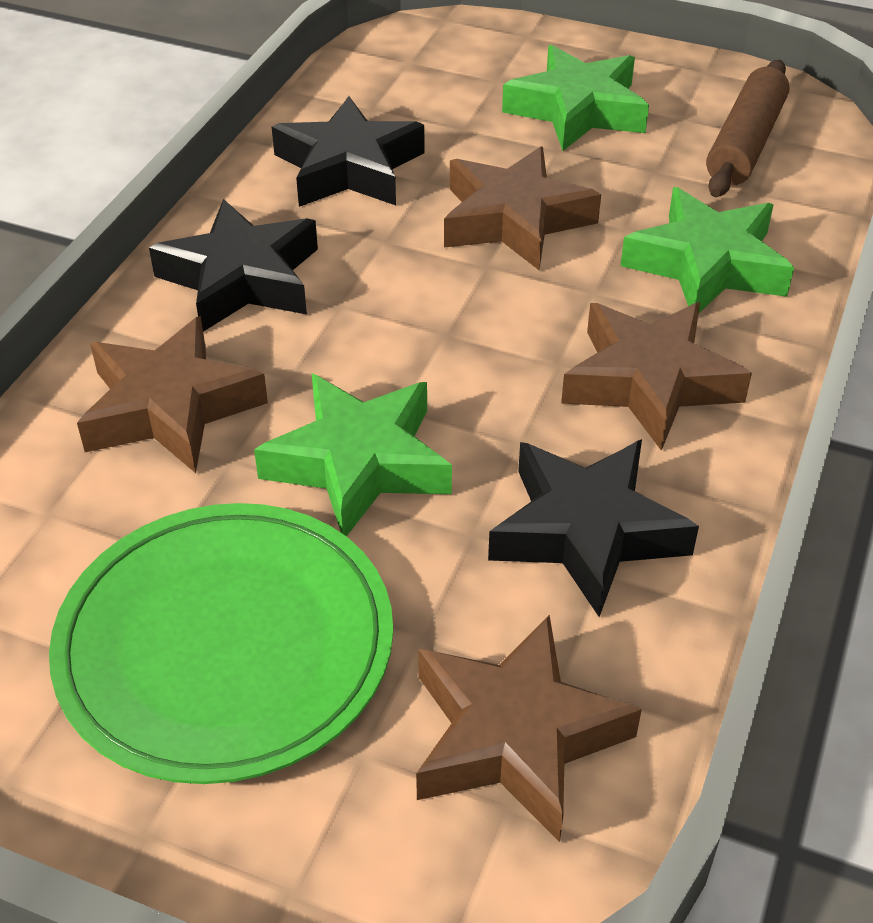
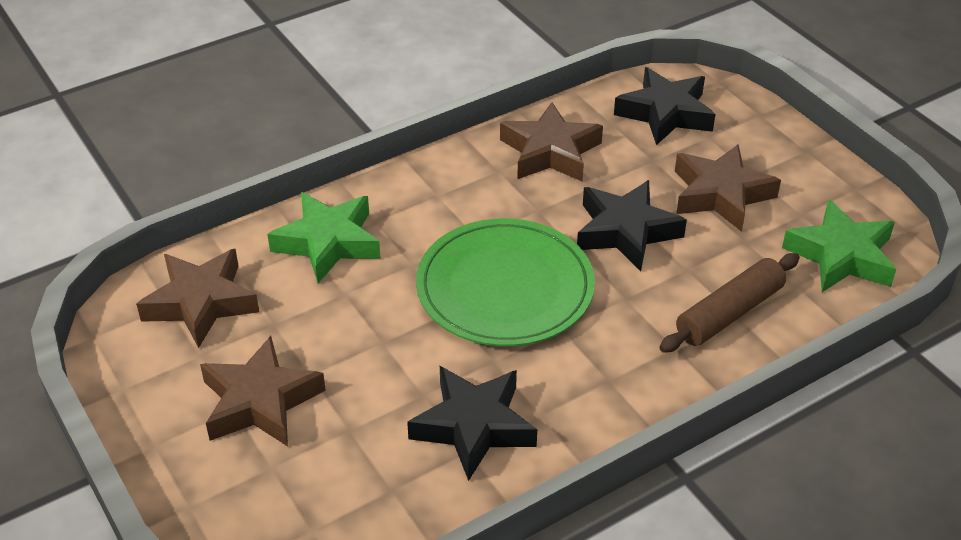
green star: 3 -> 2

